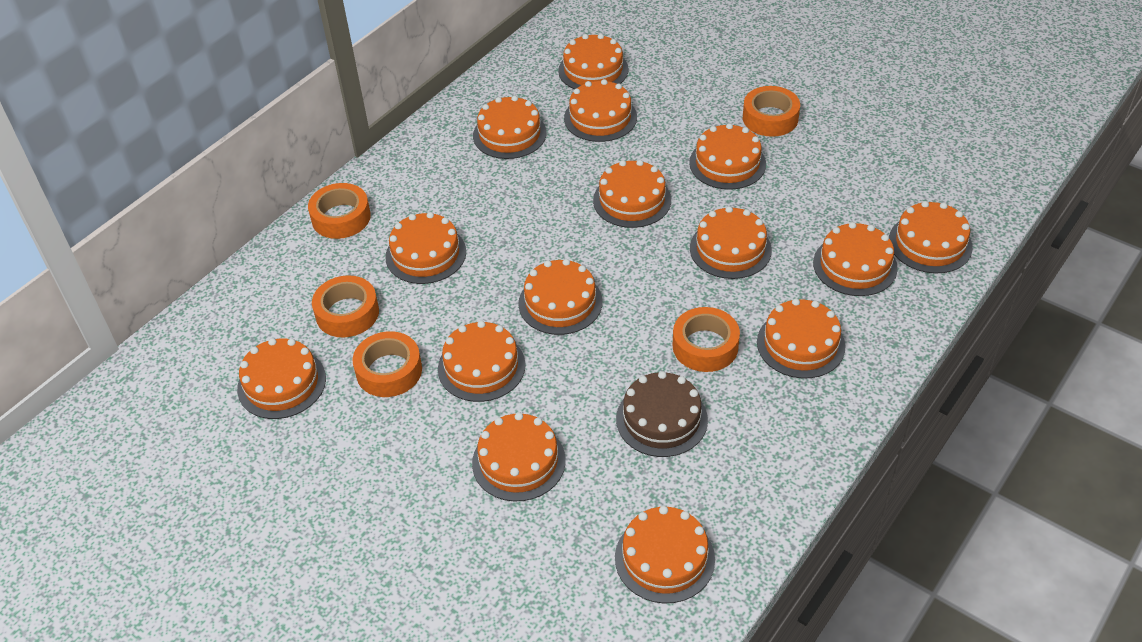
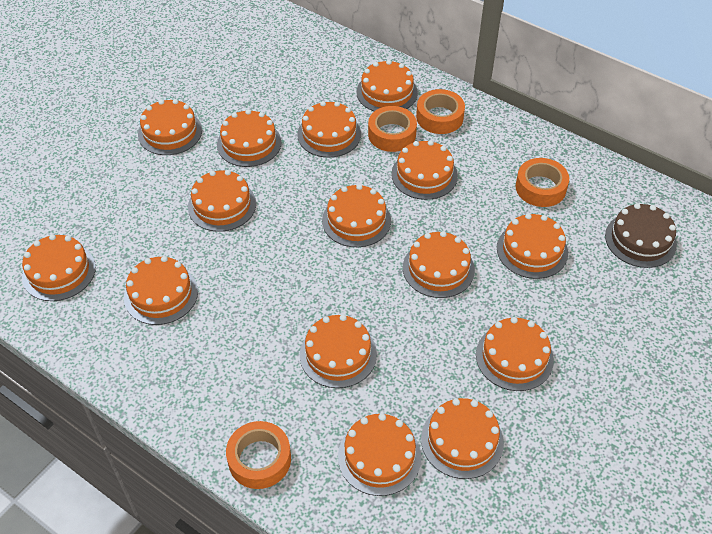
orange tape: 5 -> 4

